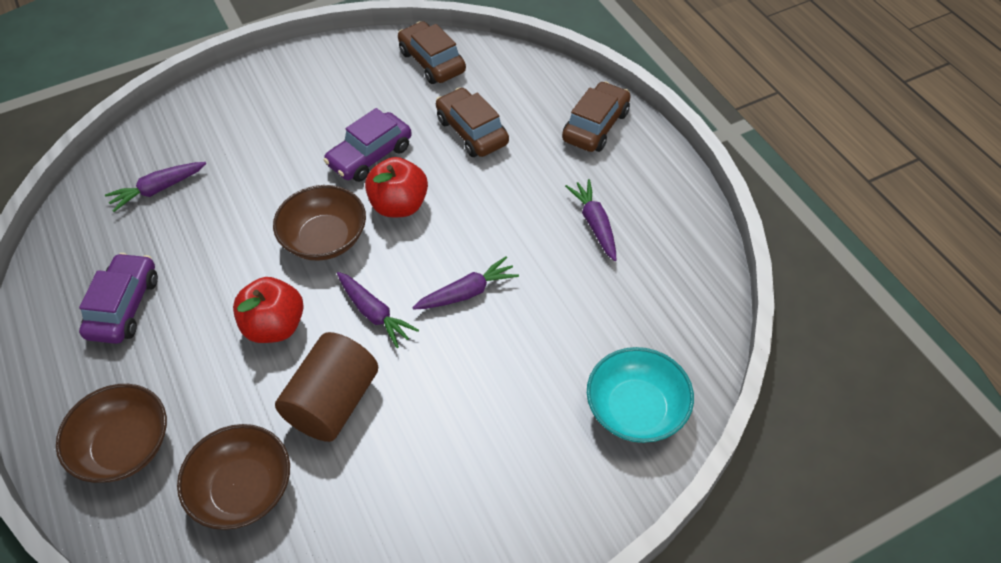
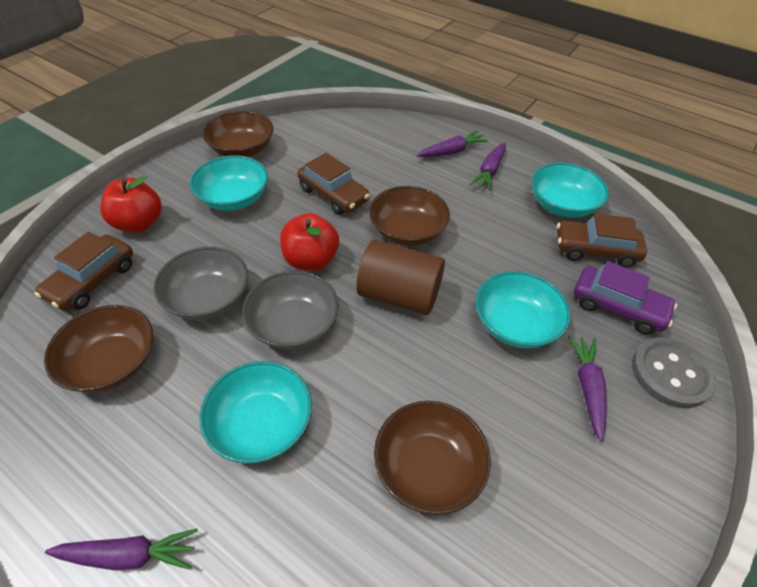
brown bowl: 3 -> 4
grey bowl: 0 -> 2
grey button: 0 -> 1
purple car: 2 -> 1
turquoise bowl: 1 -> 4

